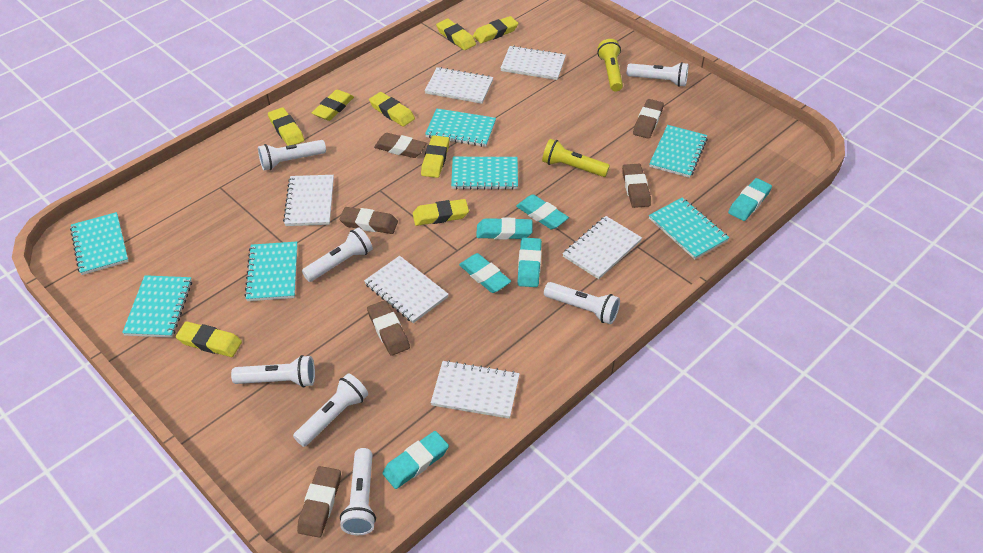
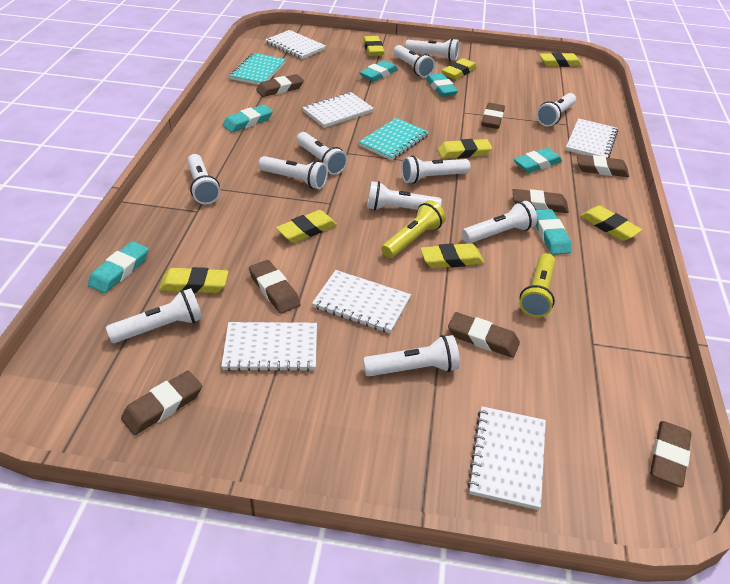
brown eraser: 6 -> 8
turquoise notebook: 7 -> 2
white flashlight: 7 -> 11

